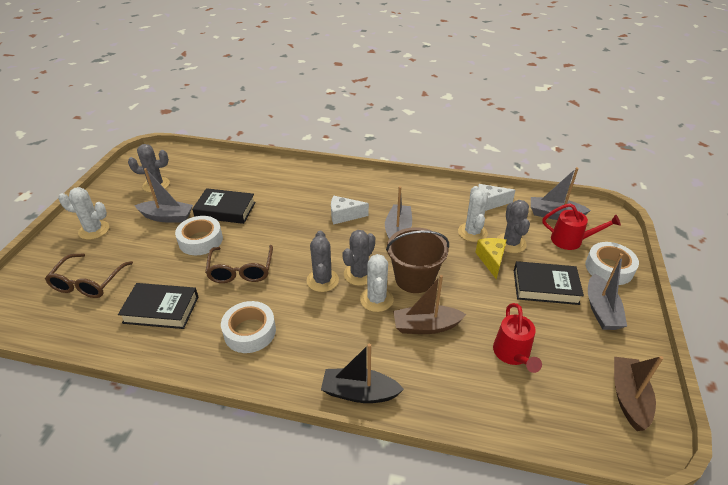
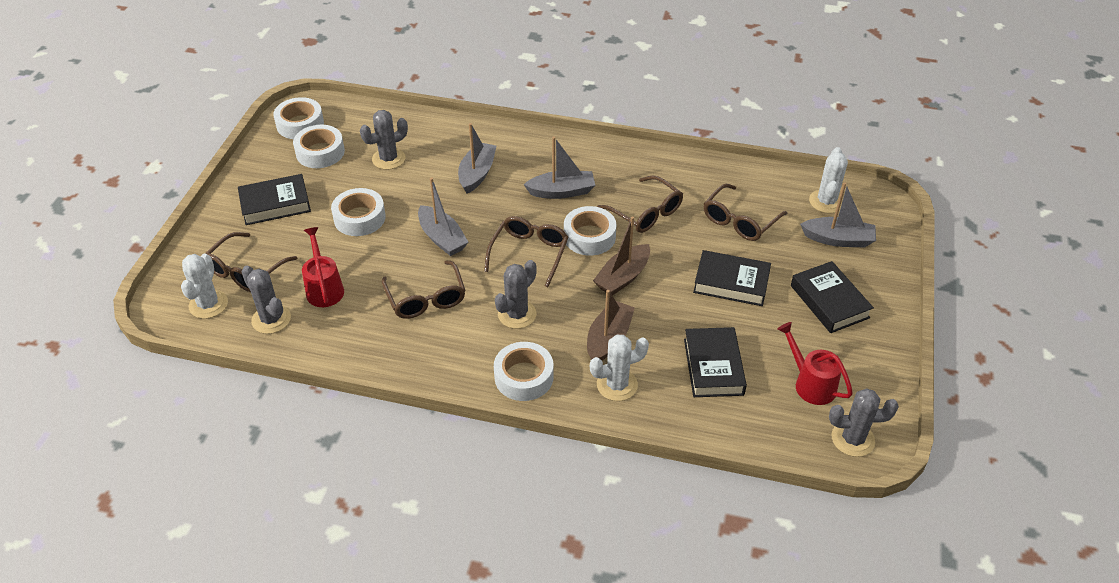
black boat: 1 -> 0
black book: 3 -> 4
brown bucket: 1 -> 0
brown glasses: 2 -> 5
white cheese: 2 -> 0
white tape: 3 -> 5
yellow cheese: 1 -> 0

